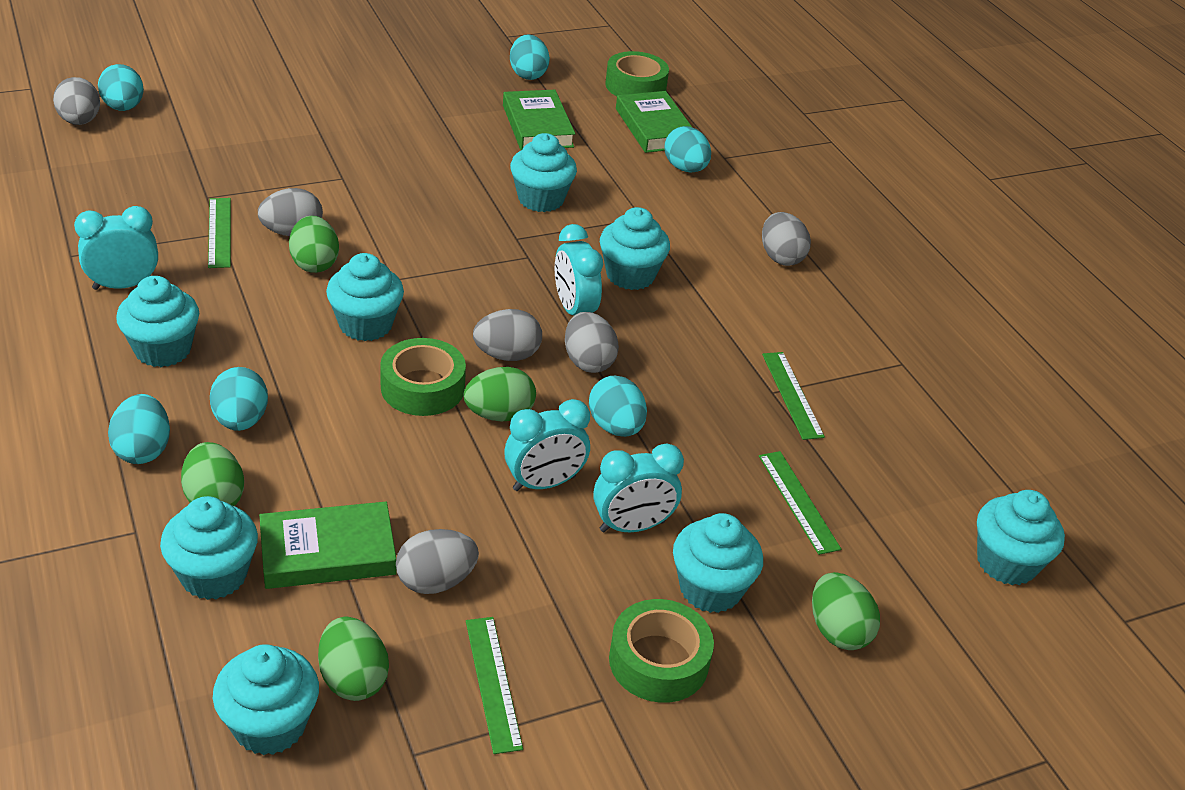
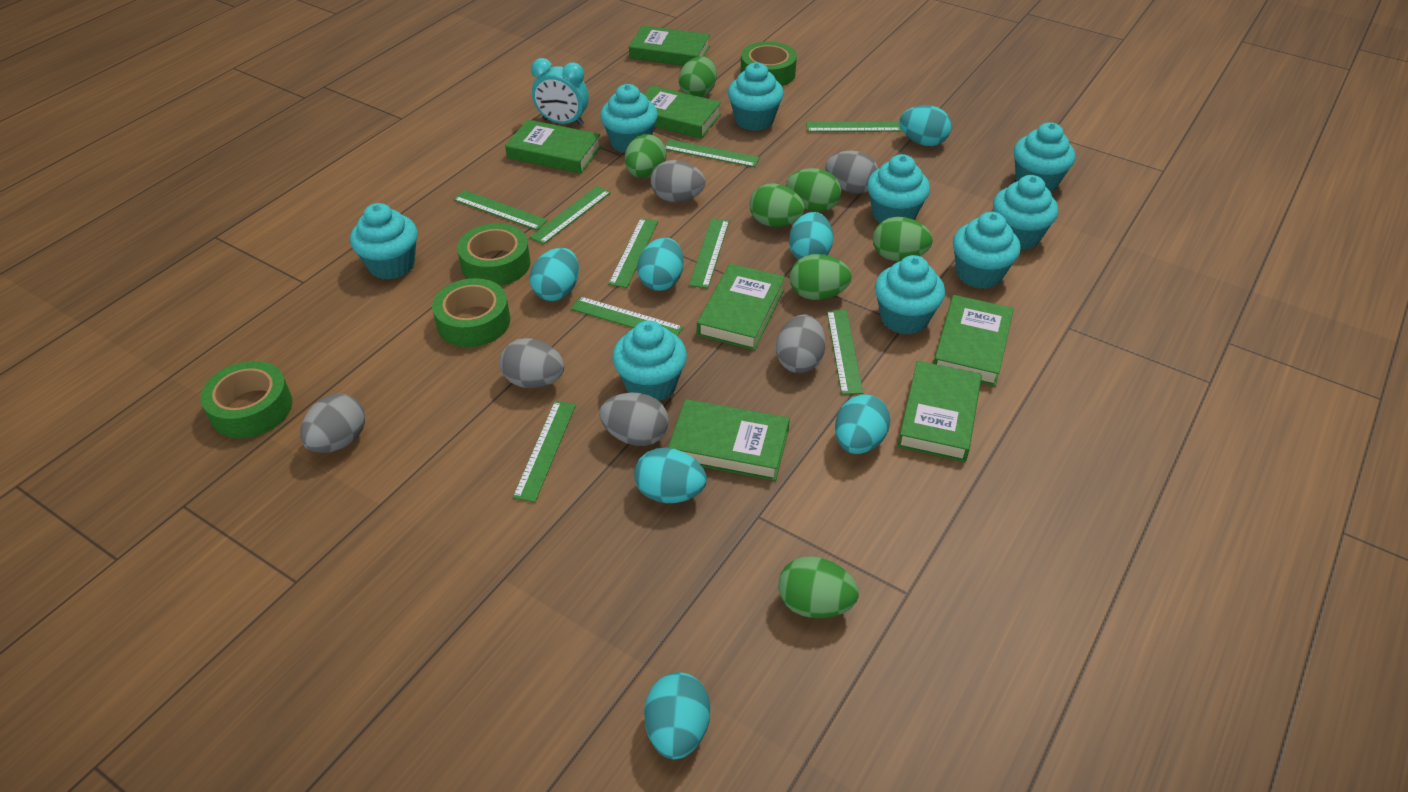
green book: 3 -> 7
green egg: 5 -> 7
green ruler: 4 -> 9
green tape: 3 -> 4
turquoise clock: 4 -> 1
turquoise cupcake: 8 -> 9
turquoise egg: 6 -> 7

